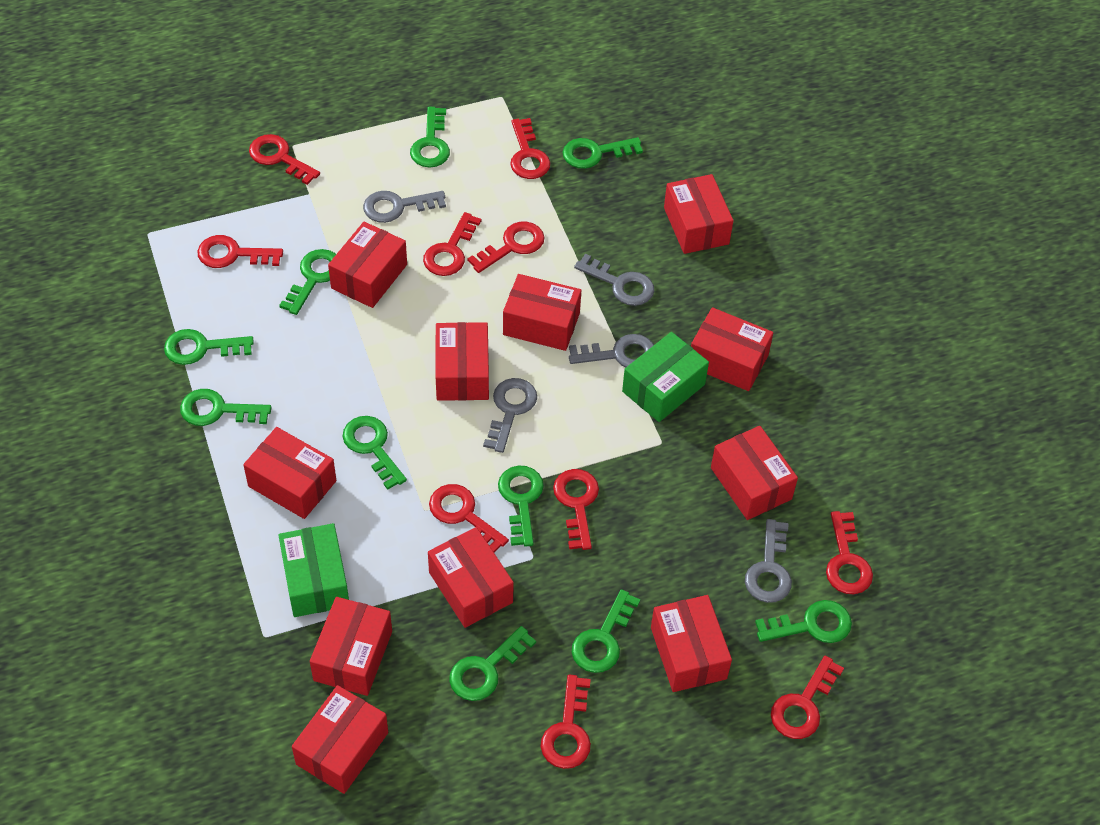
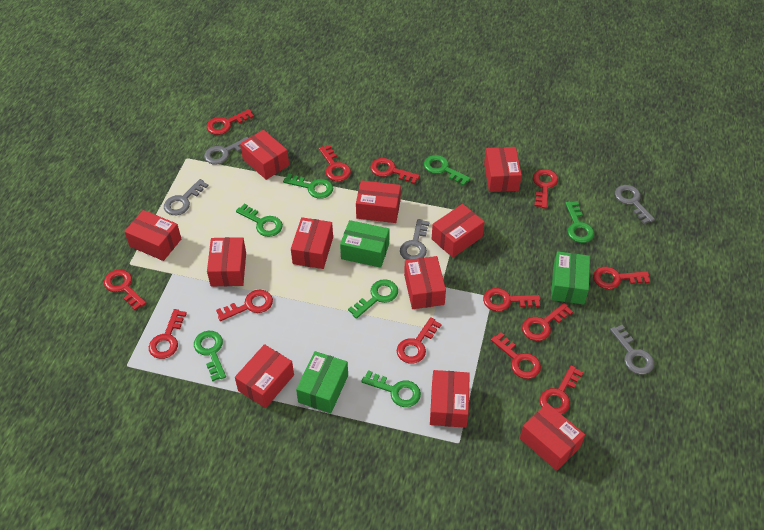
green box: 2 -> 3
green key: 10 -> 7
red key: 10 -> 13

